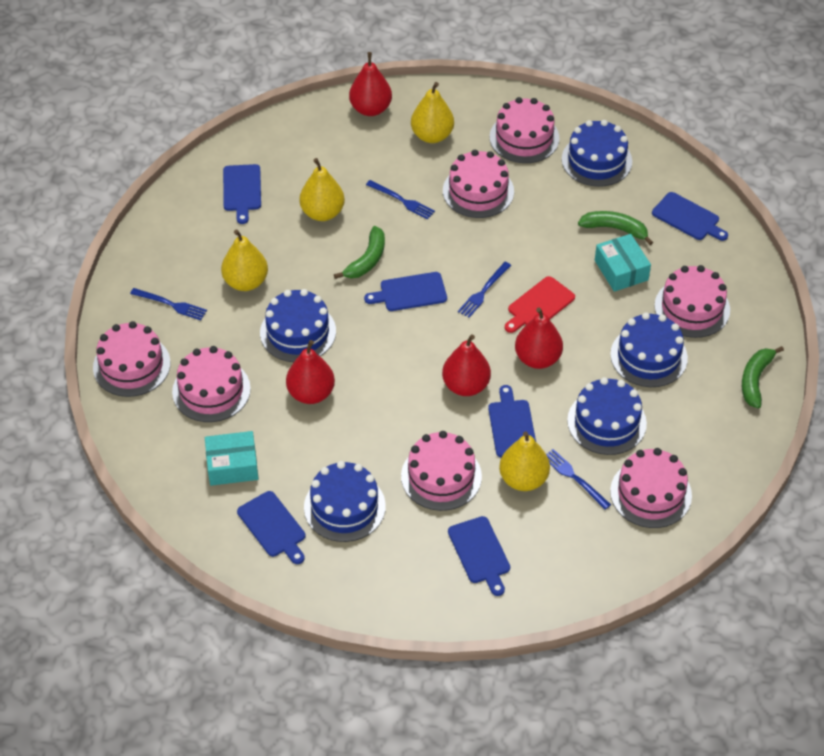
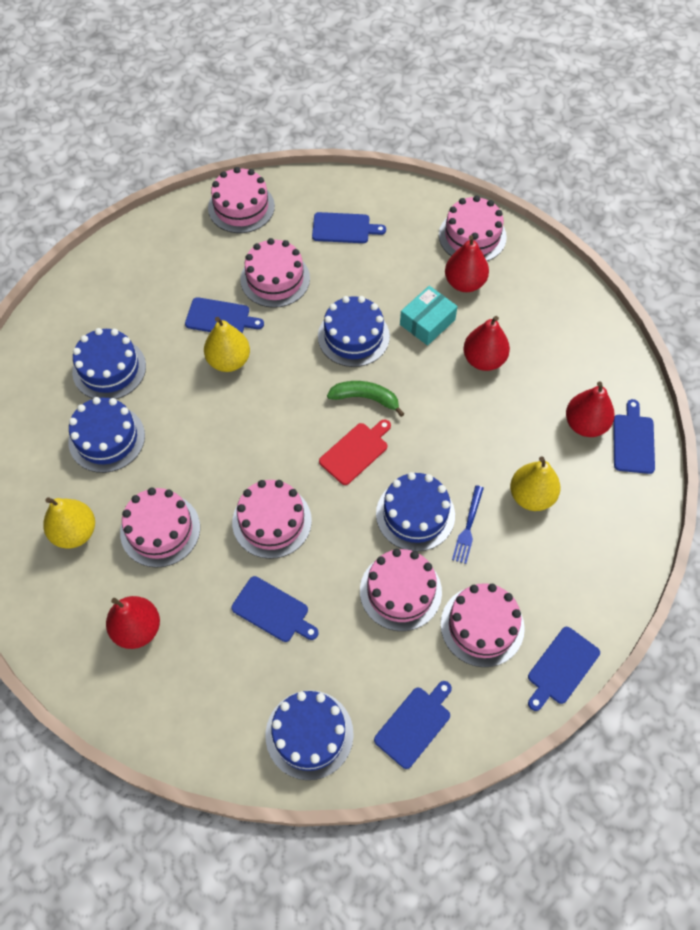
blue fork: 4 -> 1
green banana: 3 -> 1
turquoise box: 2 -> 1
yellow pear: 4 -> 3

